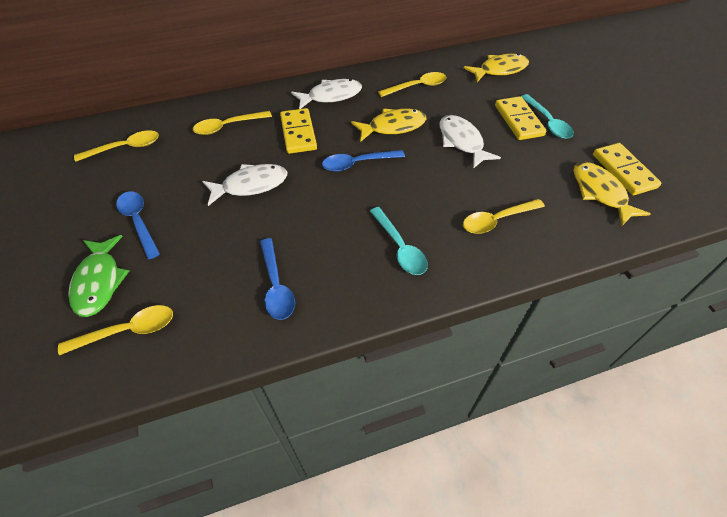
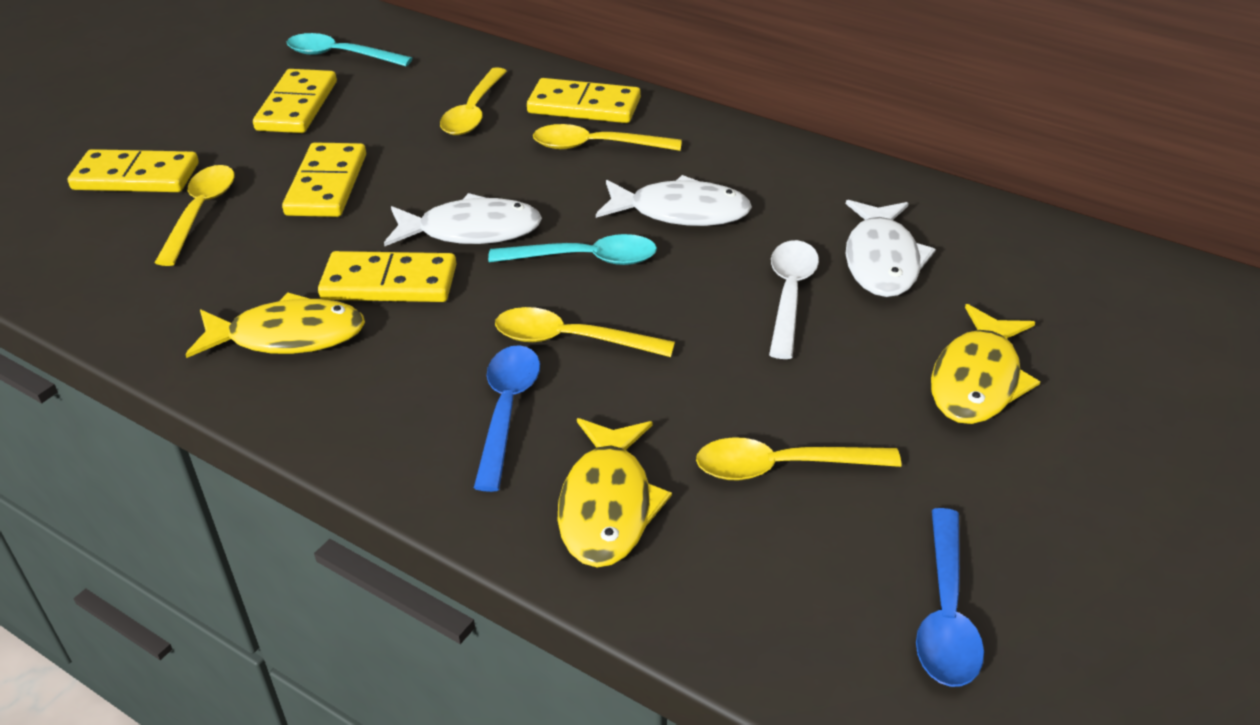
blue spoon: 3 -> 2
green fish: 1 -> 0
white spoon: 0 -> 1
yellow domino: 3 -> 5

